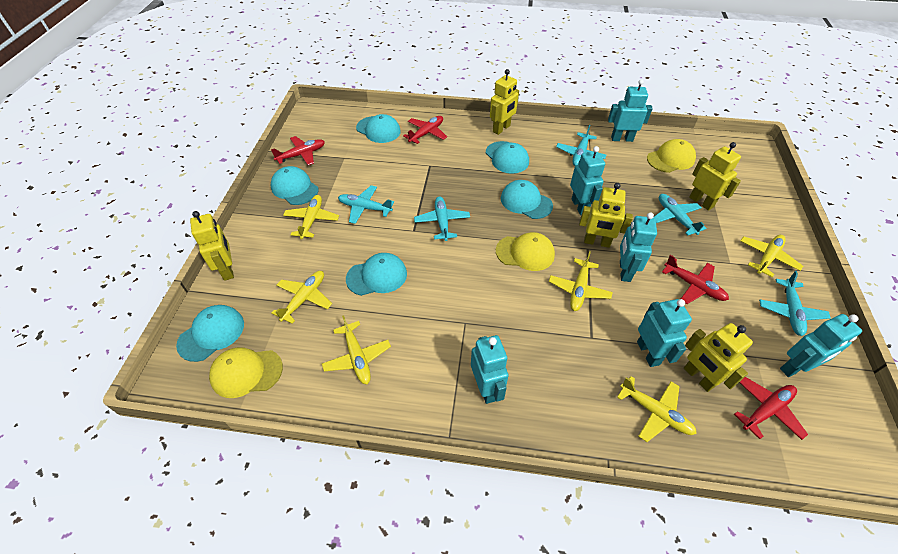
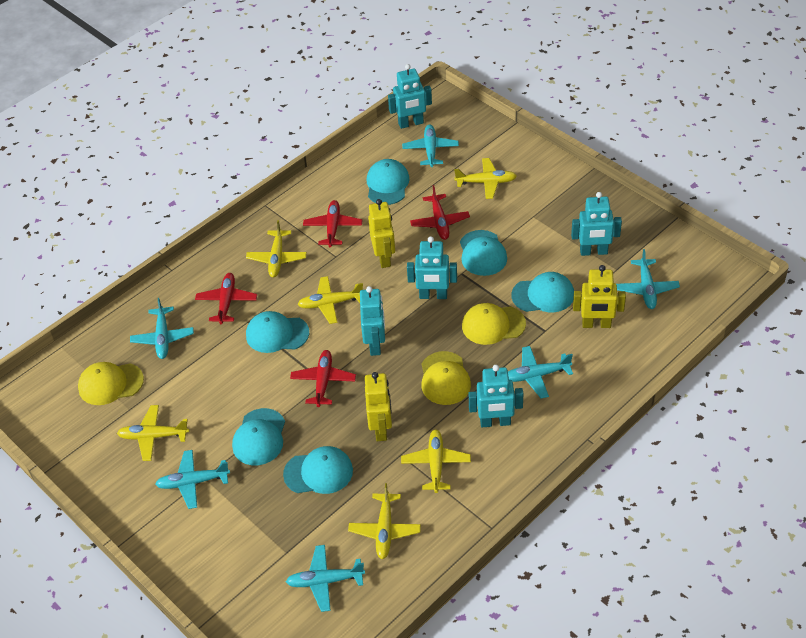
turquoise plane: 5 -> 6
turquoise robot: 6 -> 5
yellow robot: 5 -> 3

